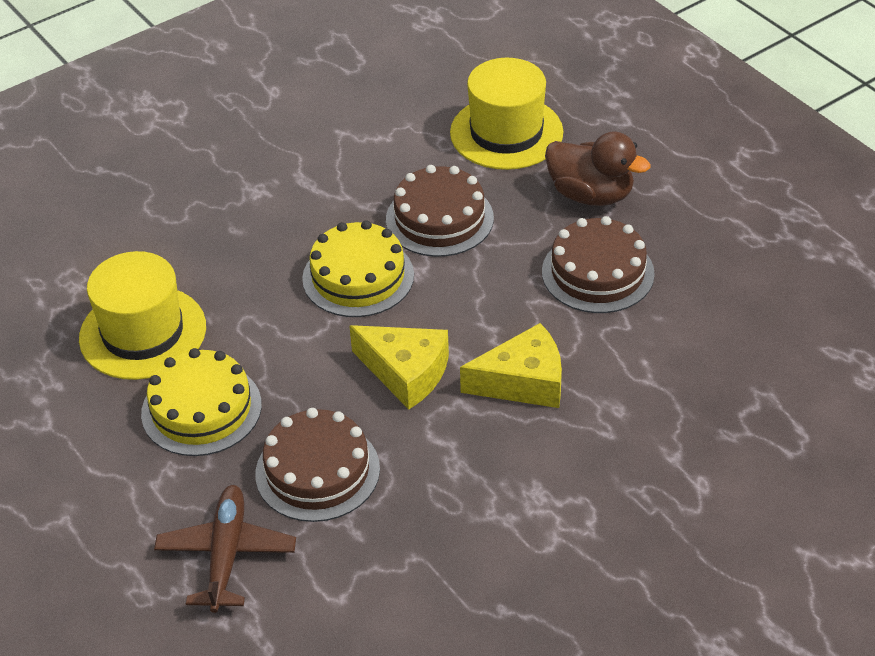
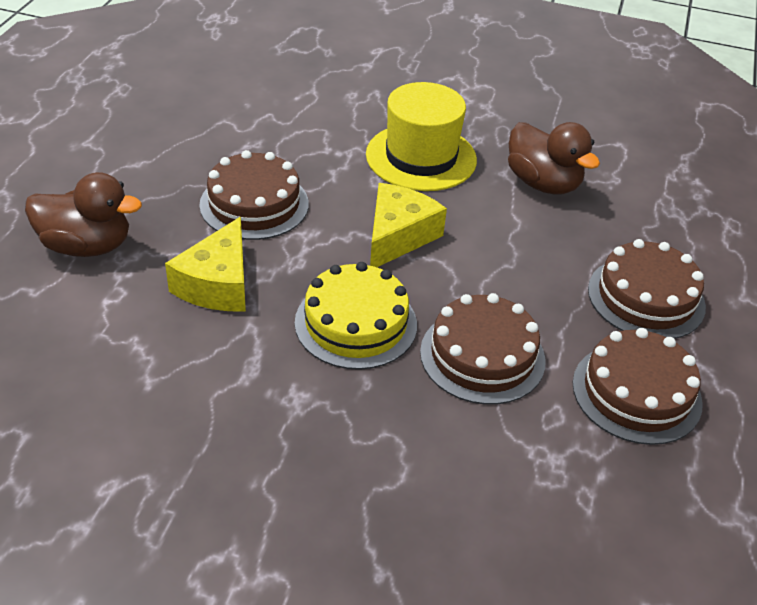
brown cake: 3 -> 4
brown duck: 1 -> 2
brown plane: 1 -> 0
yellow cake: 2 -> 1
yellow hat: 2 -> 1

